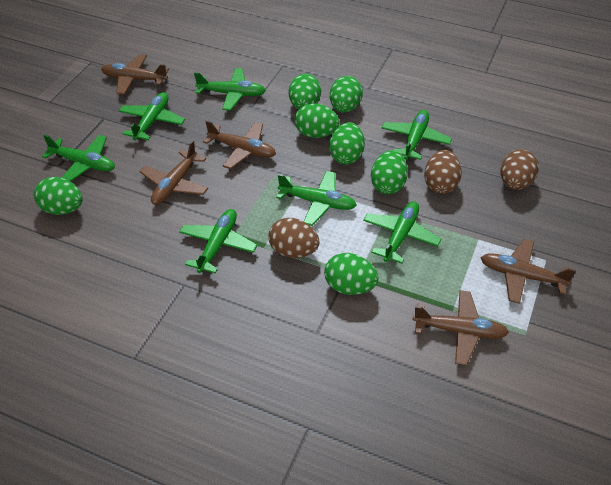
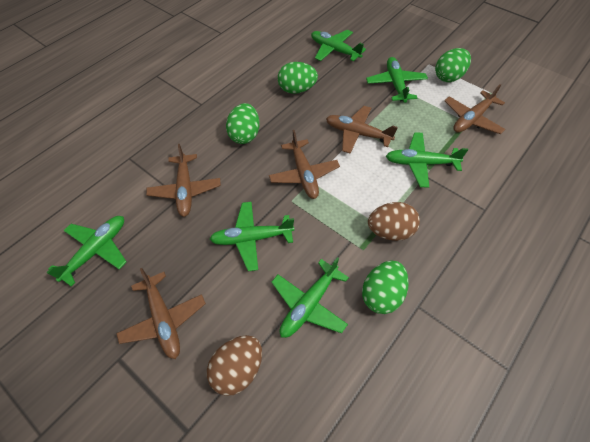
brown egg: 3 -> 2
green egg: 7 -> 4
green plane: 7 -> 6

